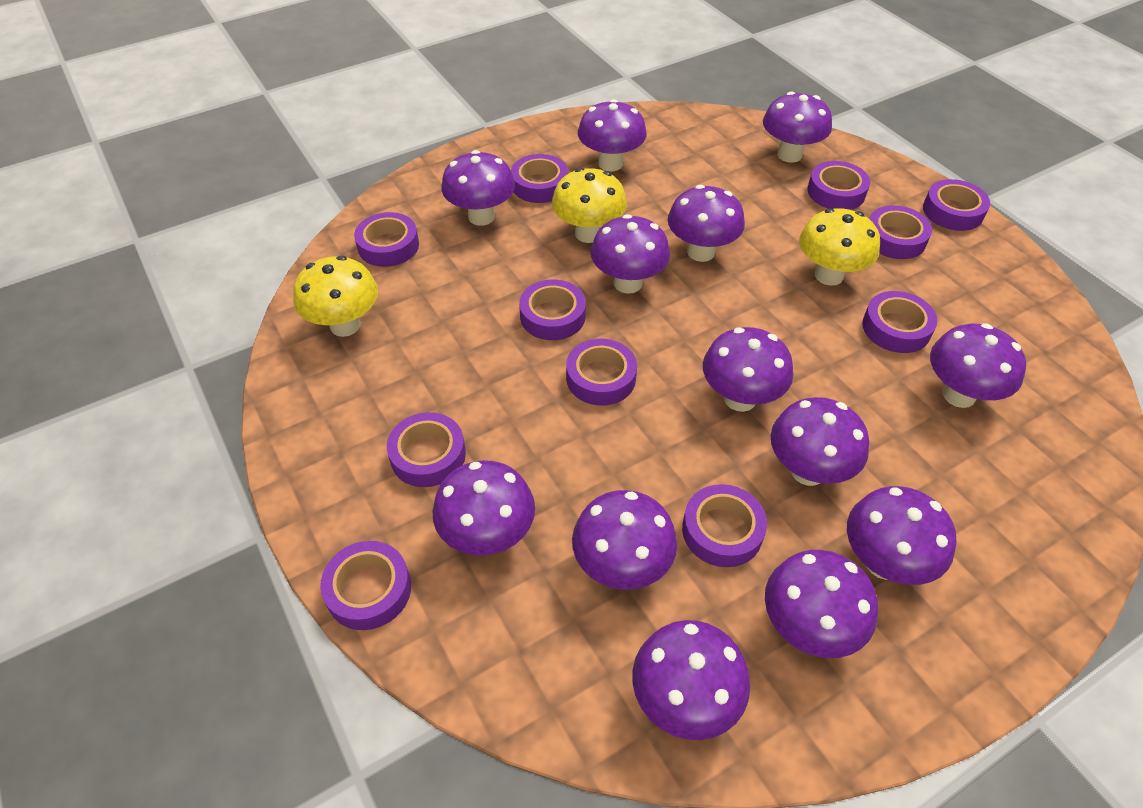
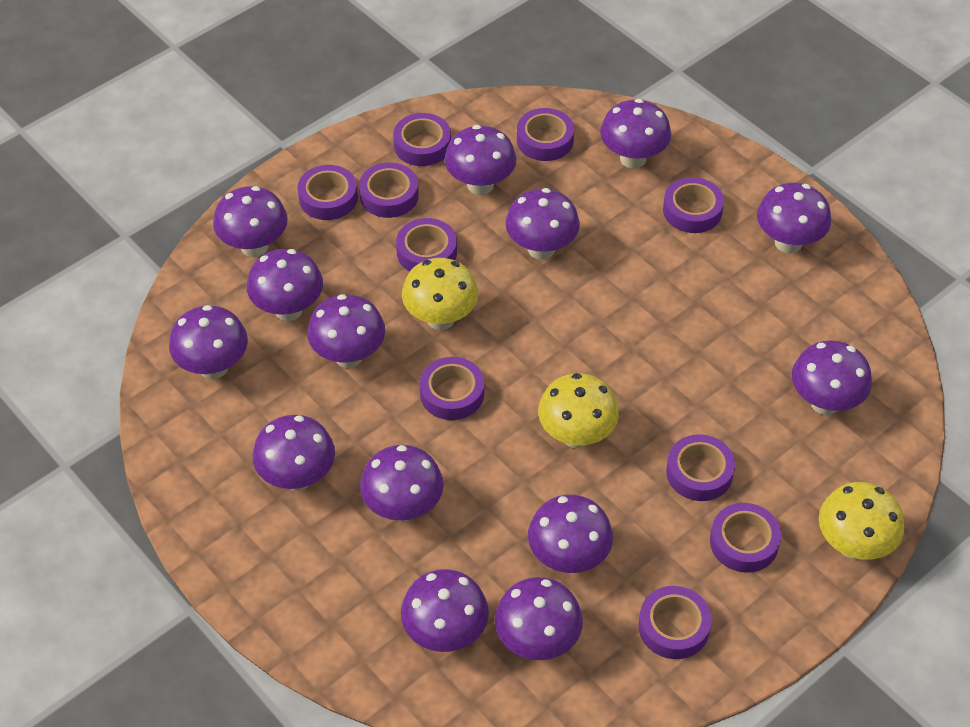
purple mushroom: 13 -> 14
purple tape: 11 -> 10

